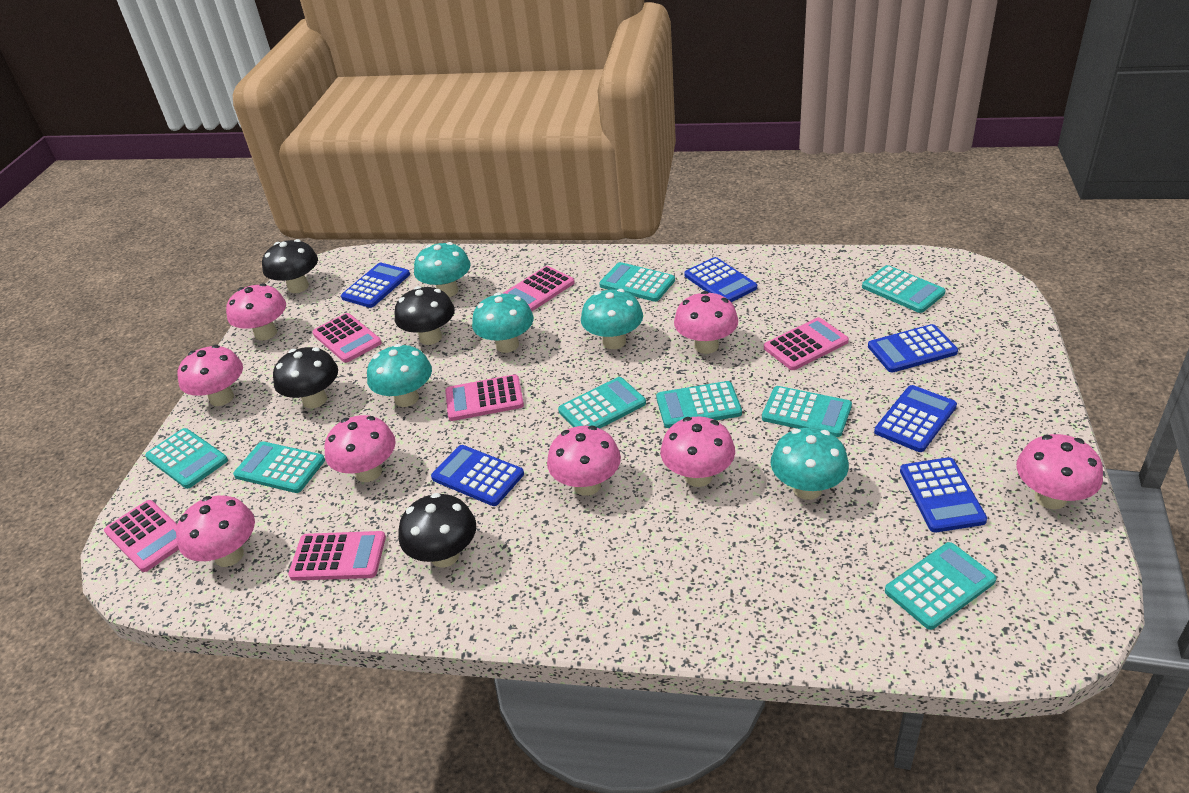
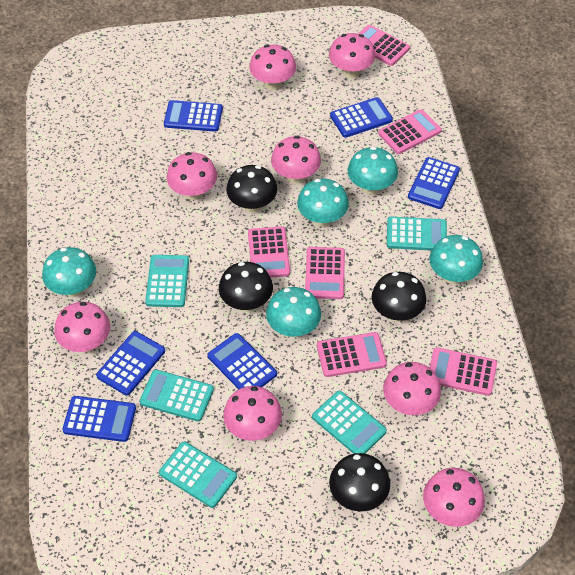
turquoise calculator: 8 -> 5

